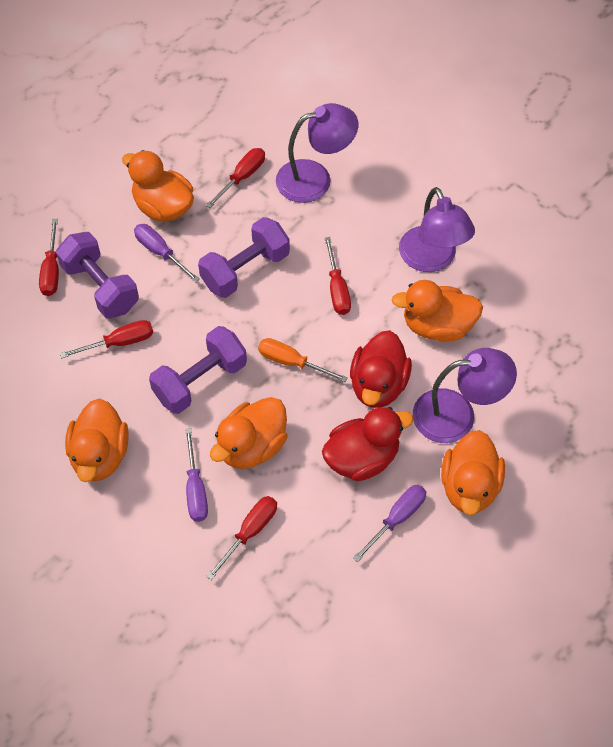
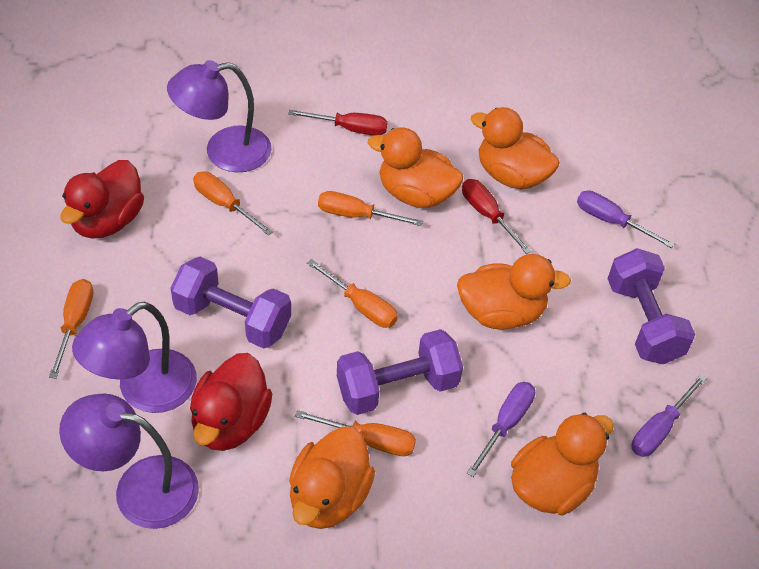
orange screwdriver: 1 -> 5
red screwdriver: 5 -> 2

